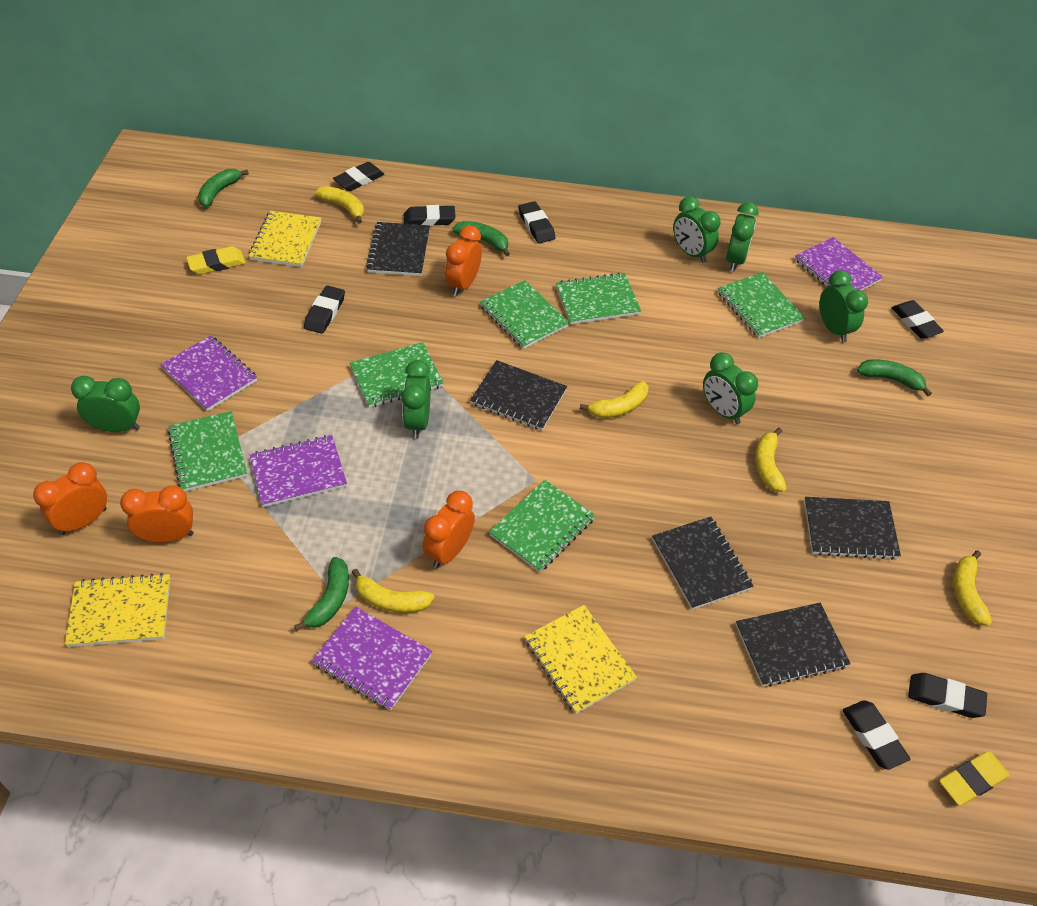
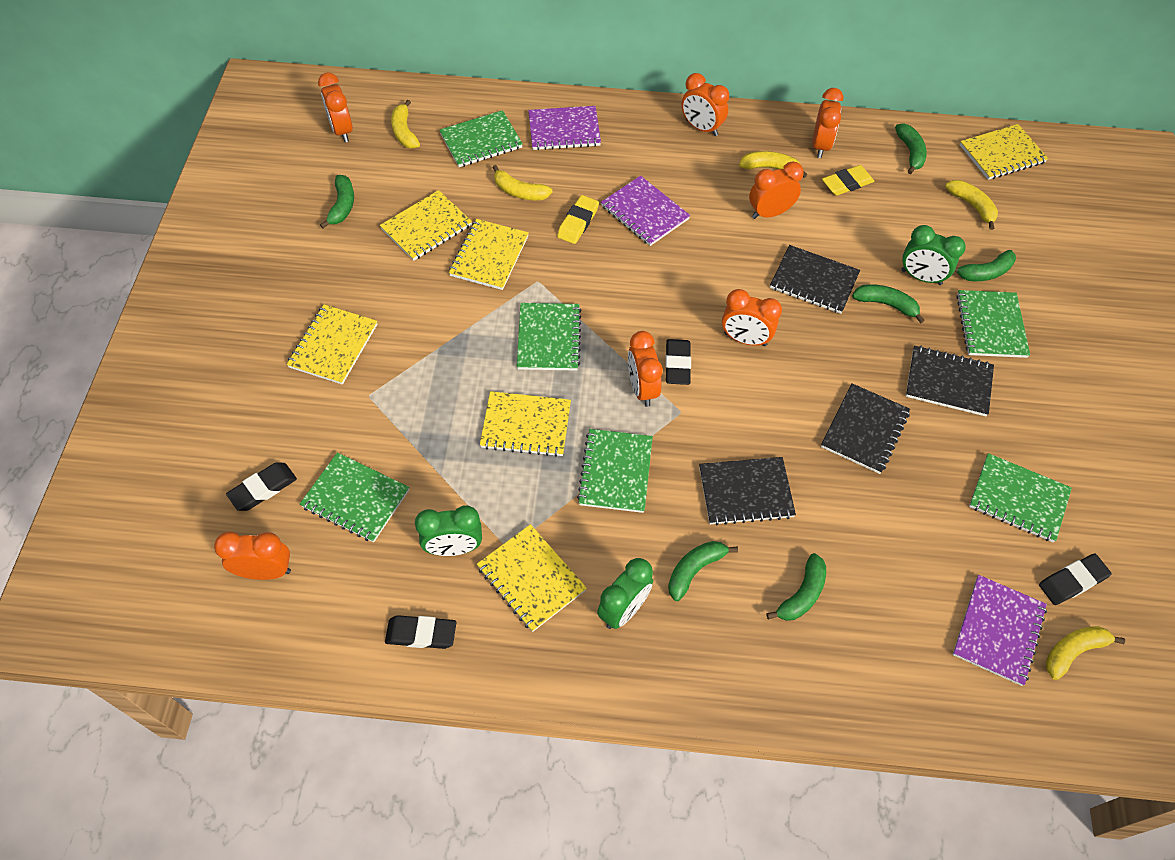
black eraser: 7 -> 4
black notebook: 5 -> 4
green banana: 4 -> 6
green clock: 6 -> 3
orange clock: 4 -> 7
purple notebook: 4 -> 3
yellow notebook: 3 -> 6

